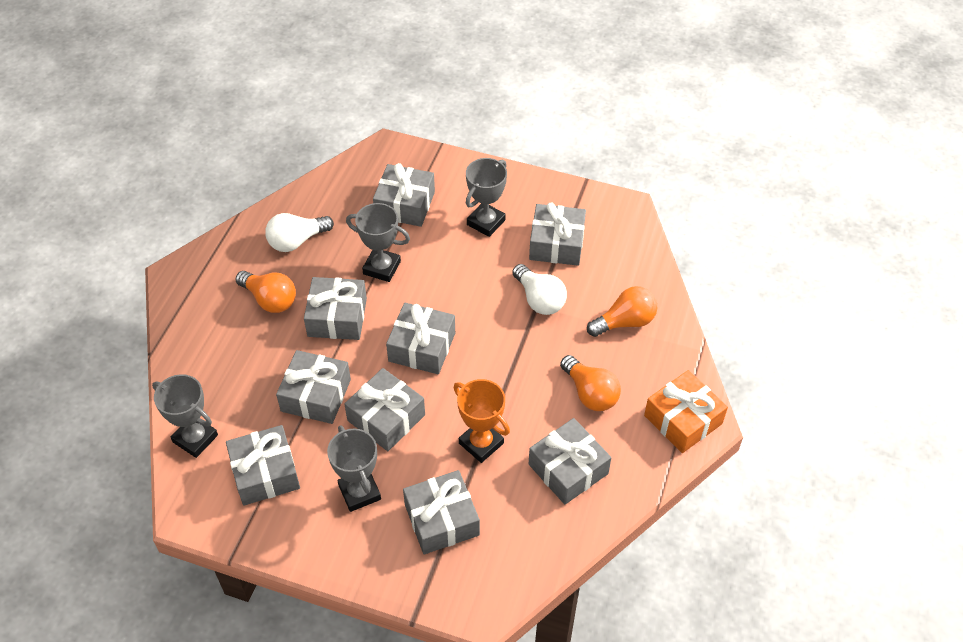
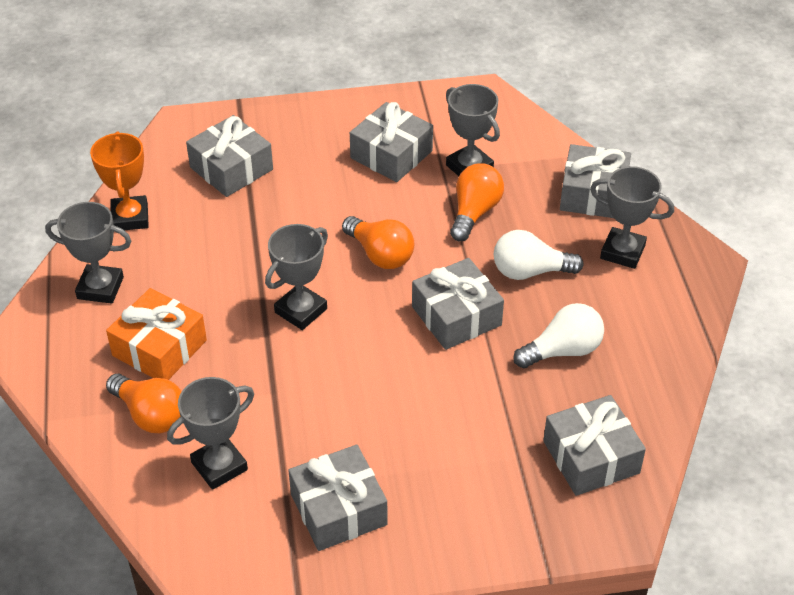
grey gift: 9 -> 6
grey trophy: 4 -> 5

